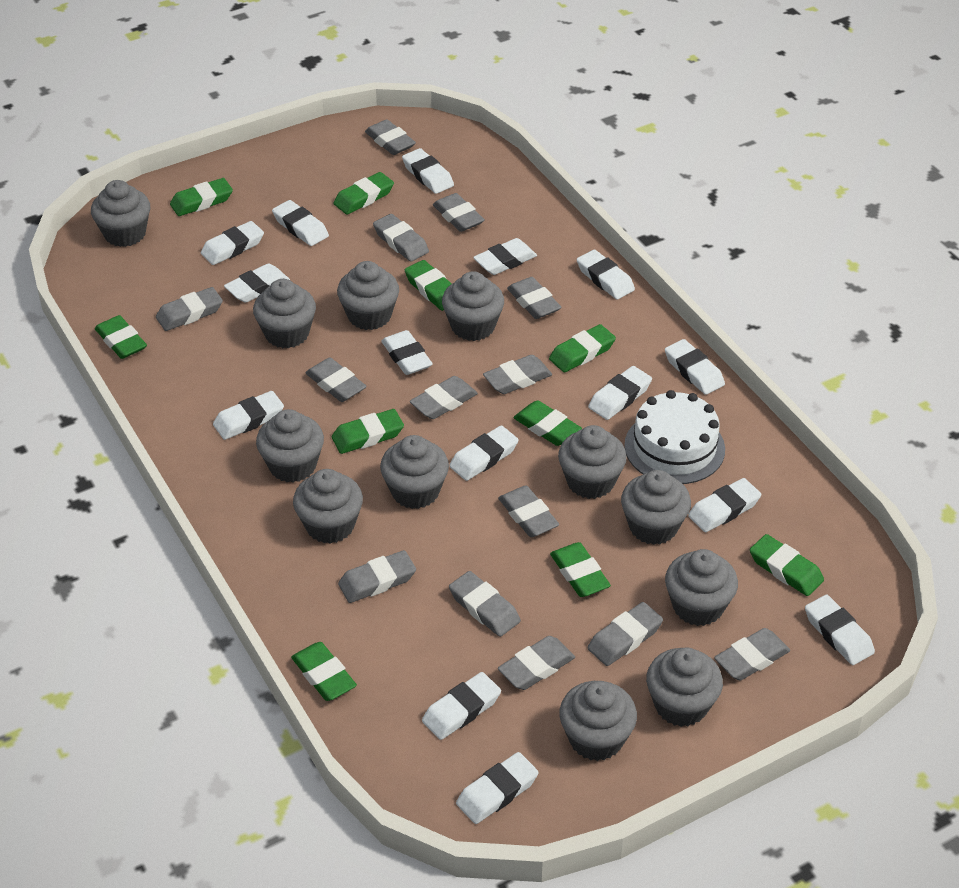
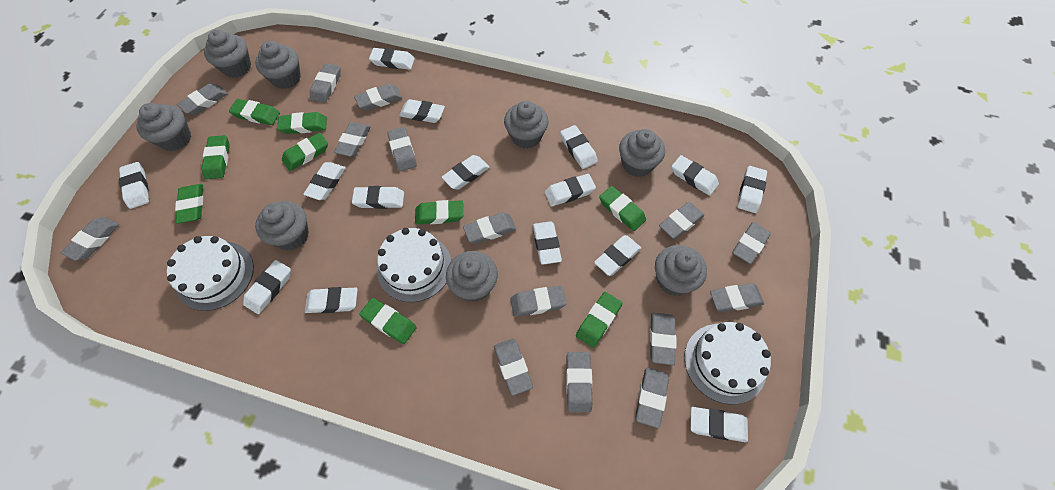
green eraser: 10 -> 9
grey cupcake: 12 -> 8
grey eraser: 14 -> 15
white cake: 1 -> 3

